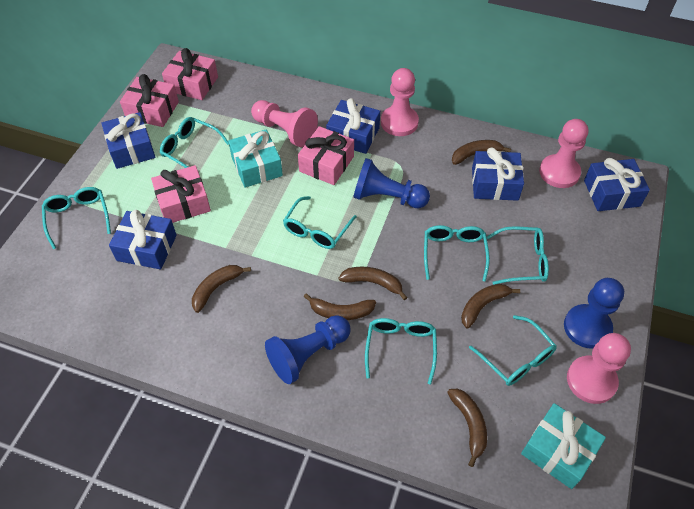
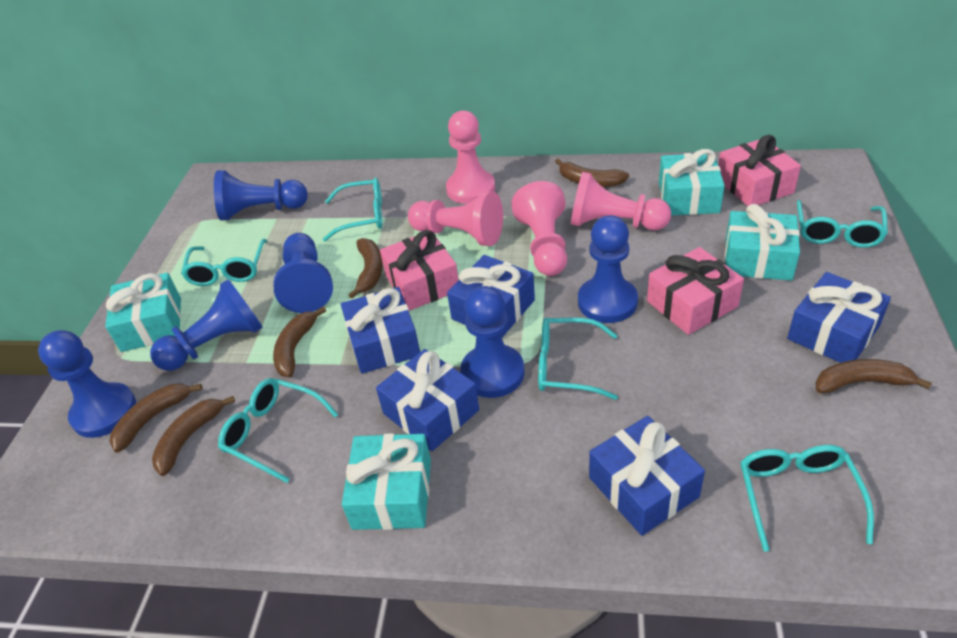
blue pawn: 3 -> 6
pink gift: 4 -> 3
turquoise gift: 2 -> 4
turquoise glasses: 7 -> 6

